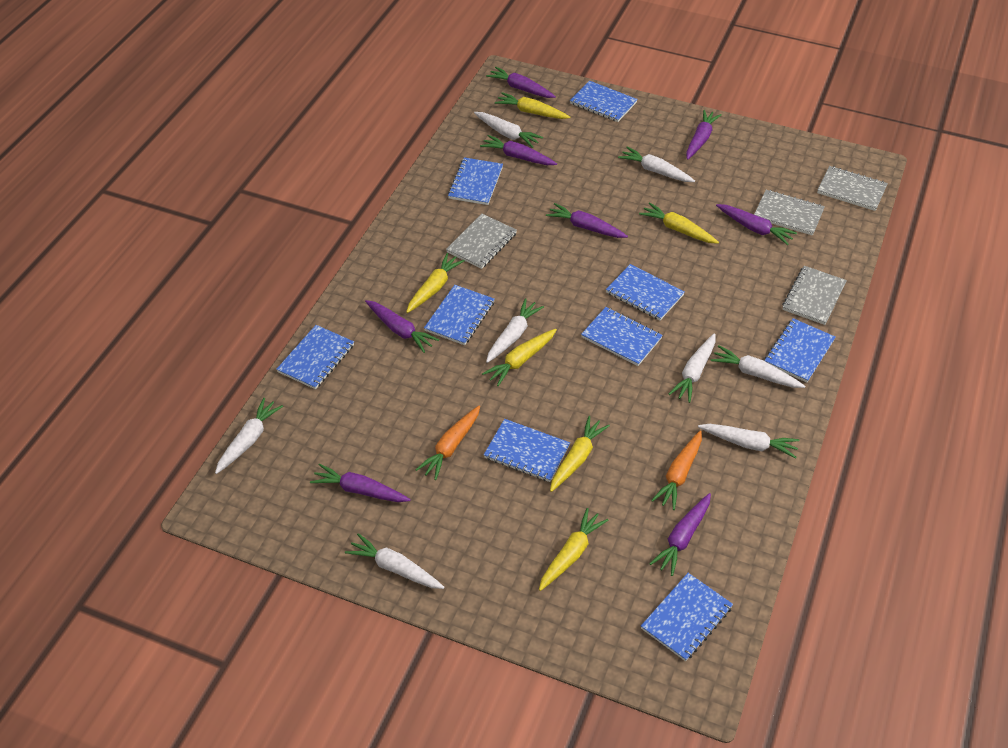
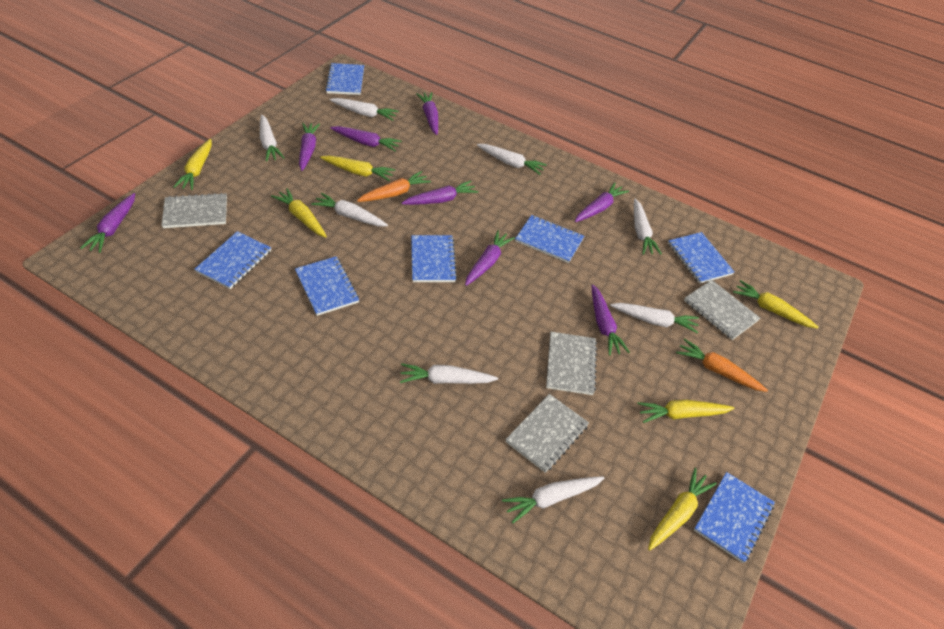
blue notebook: 9 -> 7

